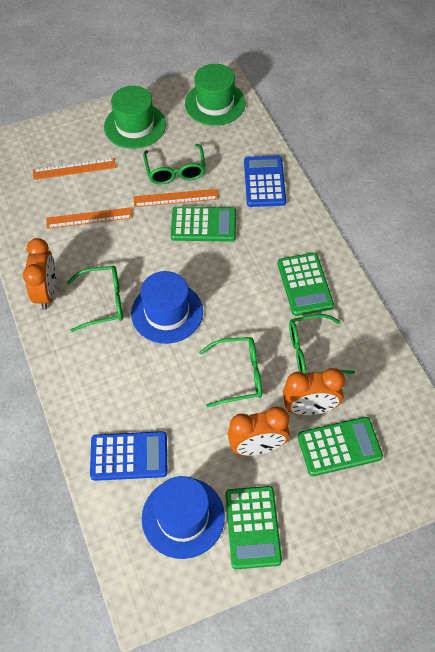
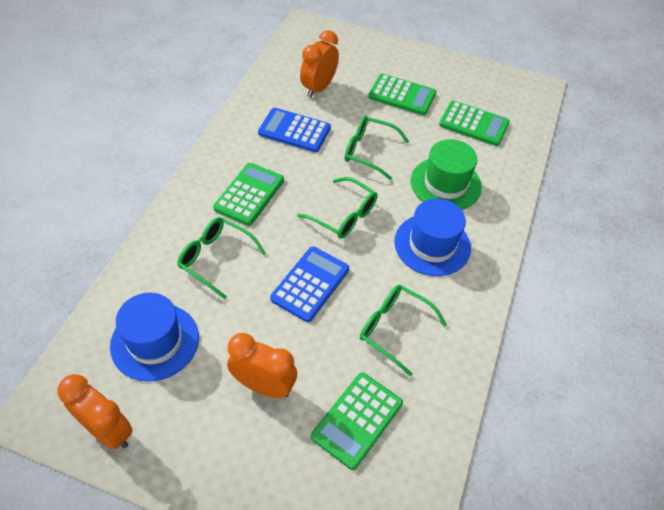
green hat: 2 -> 1
orange ruler: 3 -> 0

